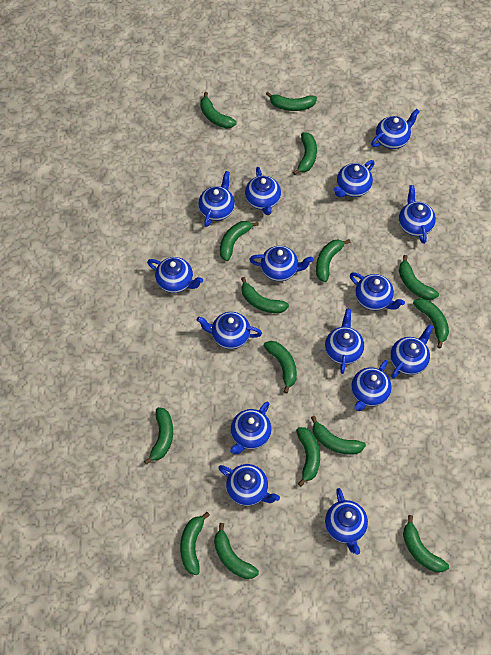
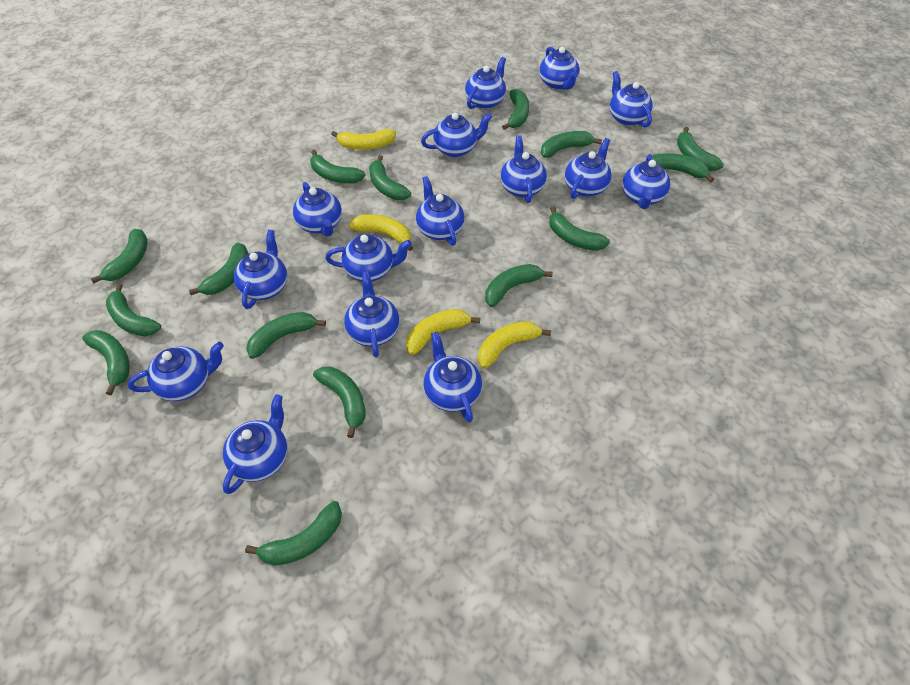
yellow banana: 0 -> 4

